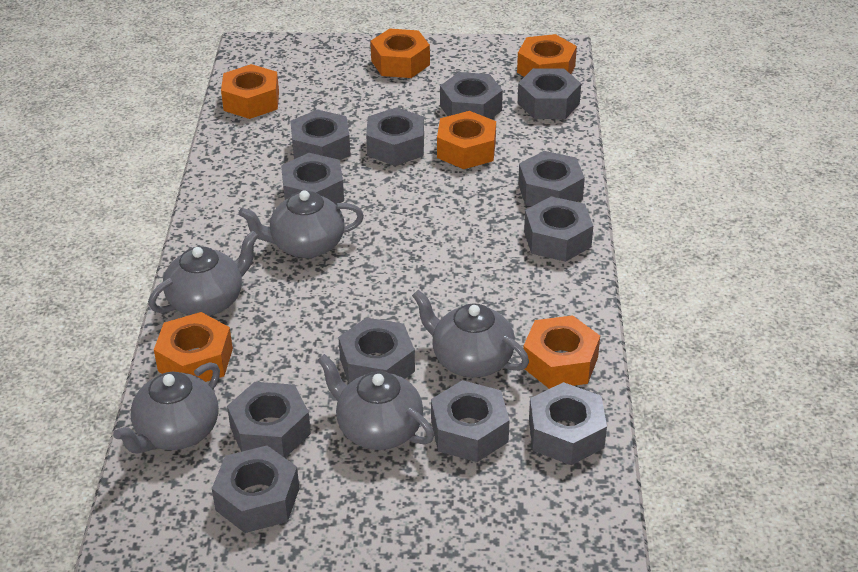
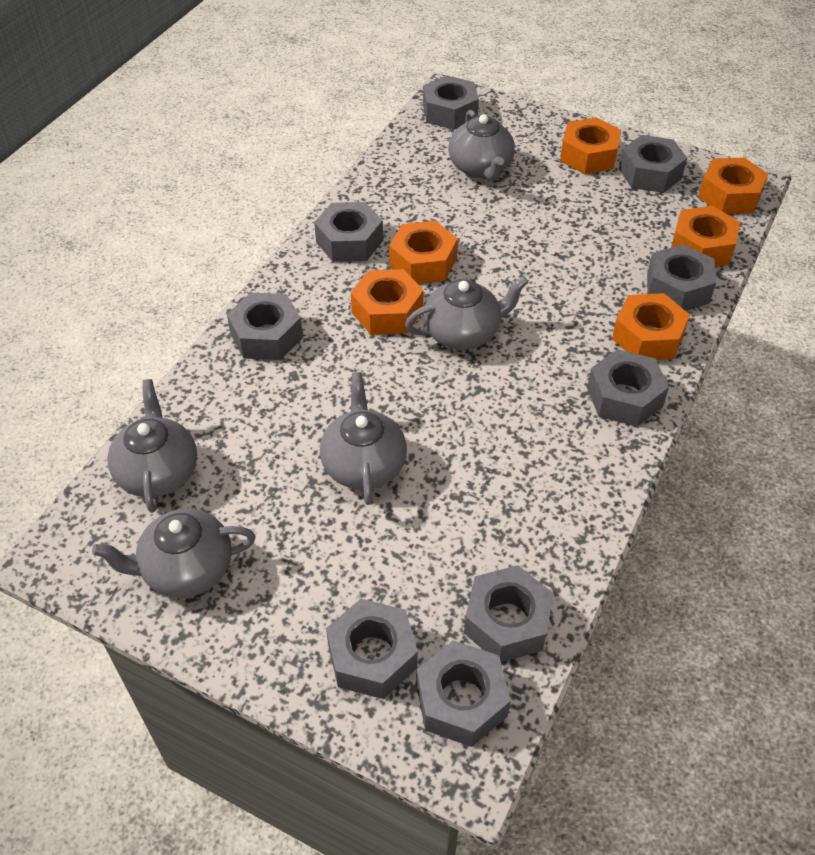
grey nut: 12 -> 9

